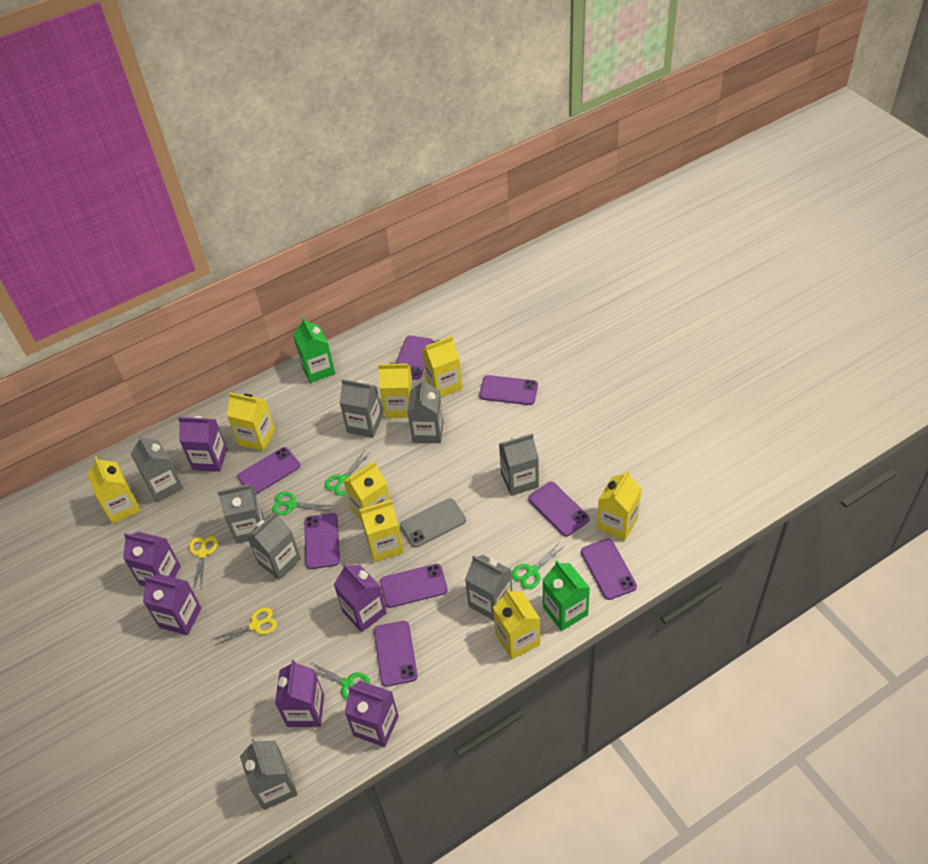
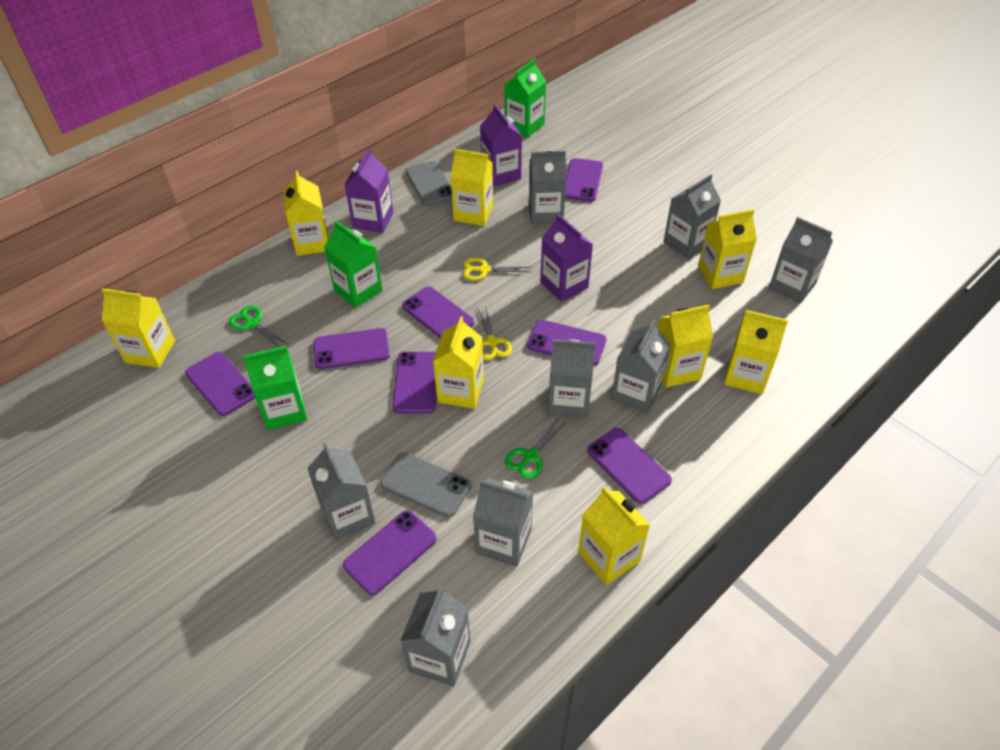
green carton: 2 -> 3
green scissors: 4 -> 2
grey phone: 1 -> 2
purple carton: 6 -> 3

